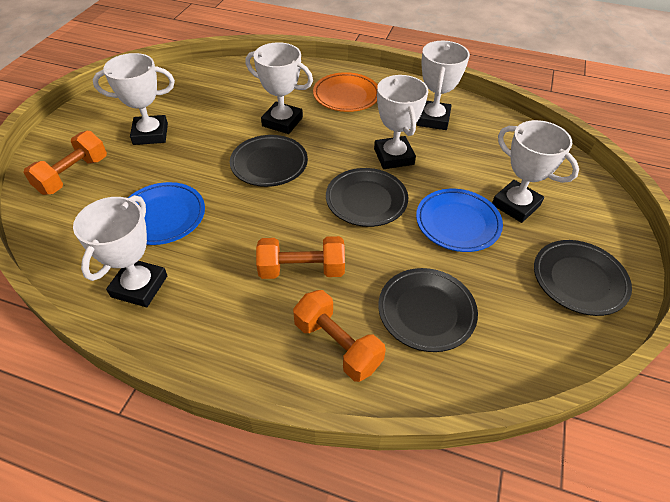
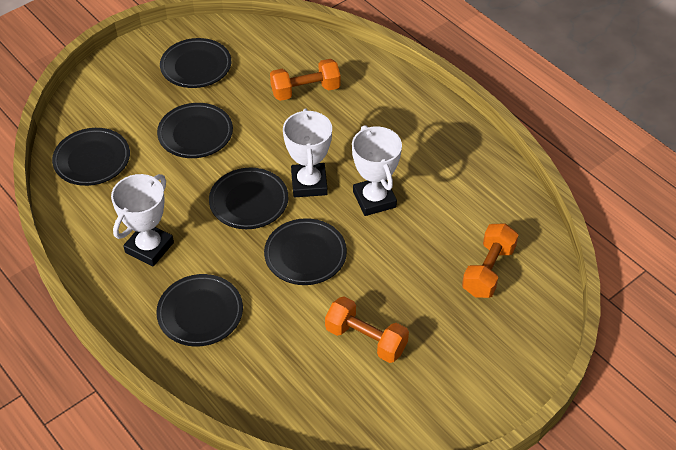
black plate: 4 -> 6
blue plate: 2 -> 0
orange plate: 1 -> 0
white trophy: 6 -> 3

